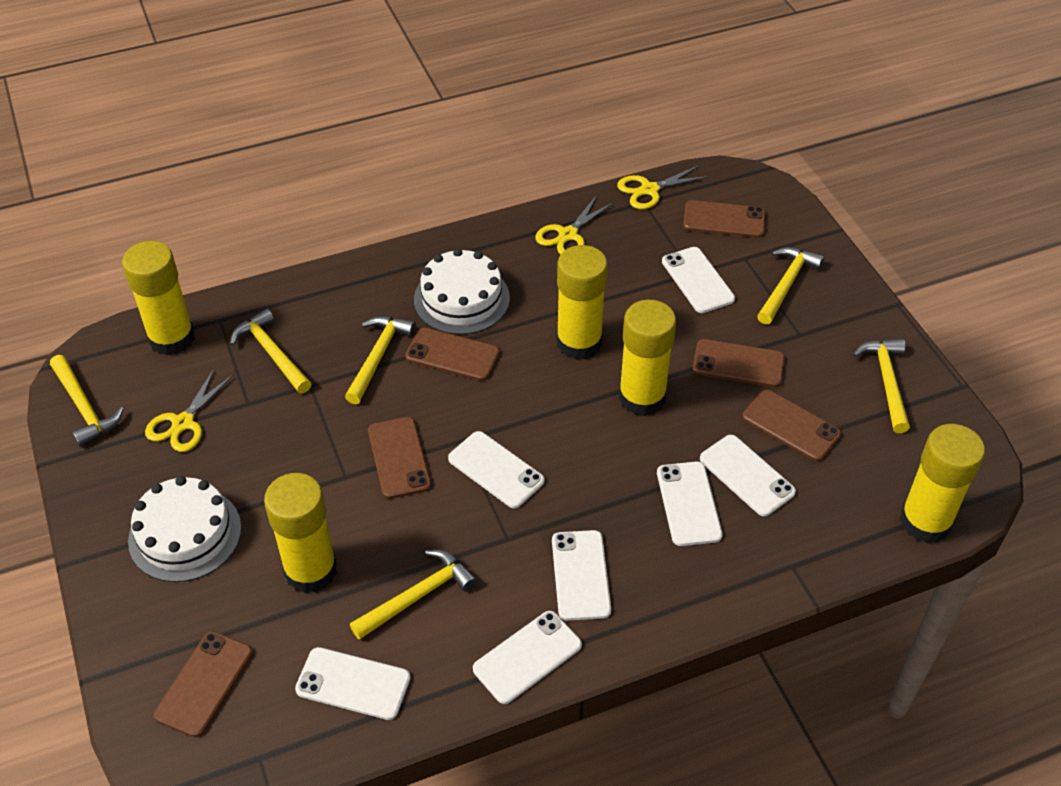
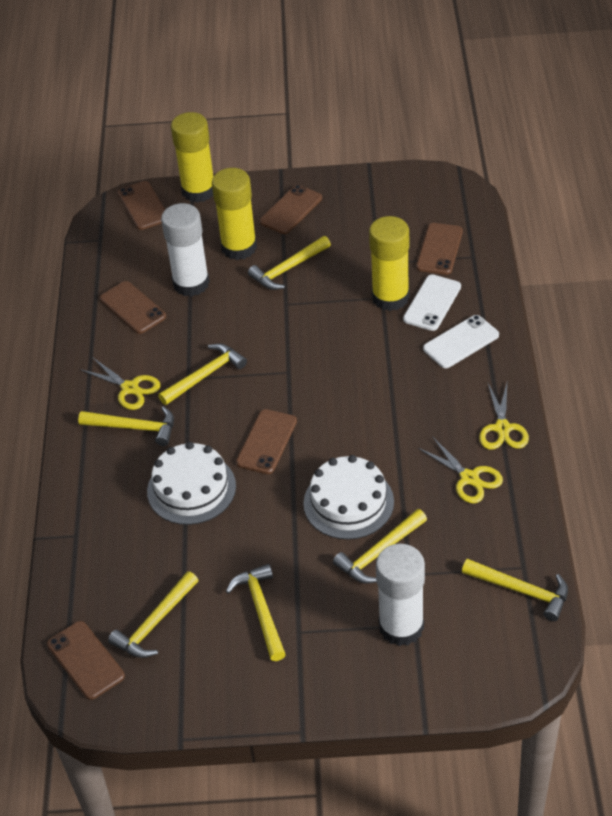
white glue stick: 0 -> 2
white phone: 7 -> 2
yellow glue stick: 5 -> 3
yellow hammer: 6 -> 7

